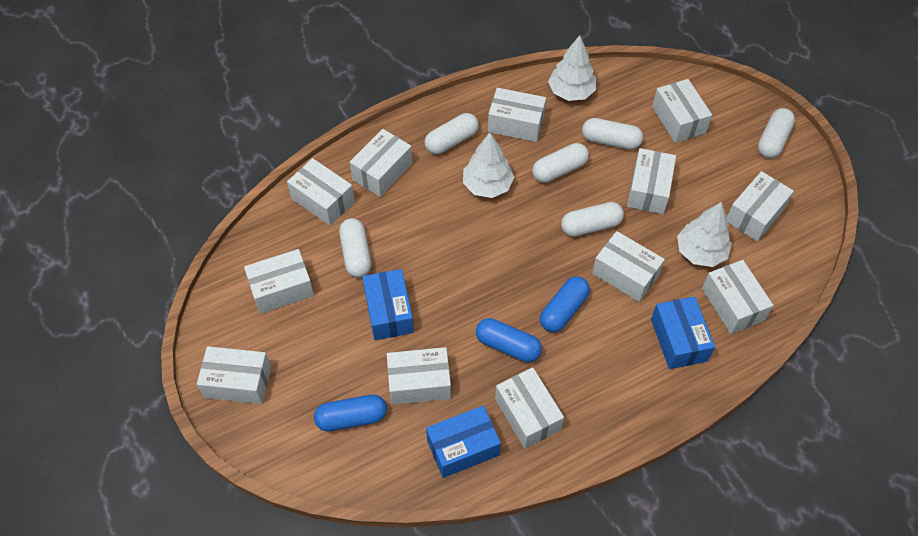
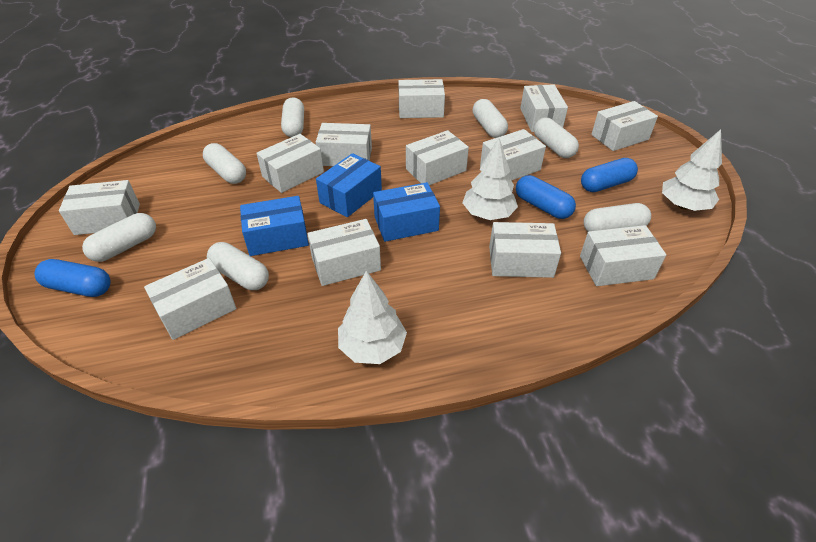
white capsule: 6 -> 7

